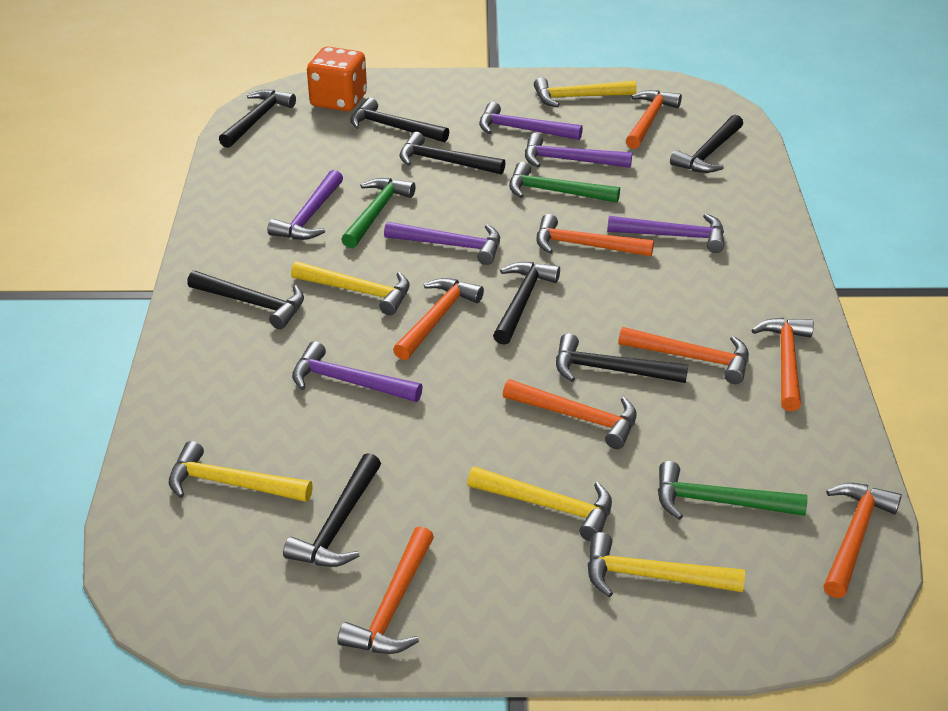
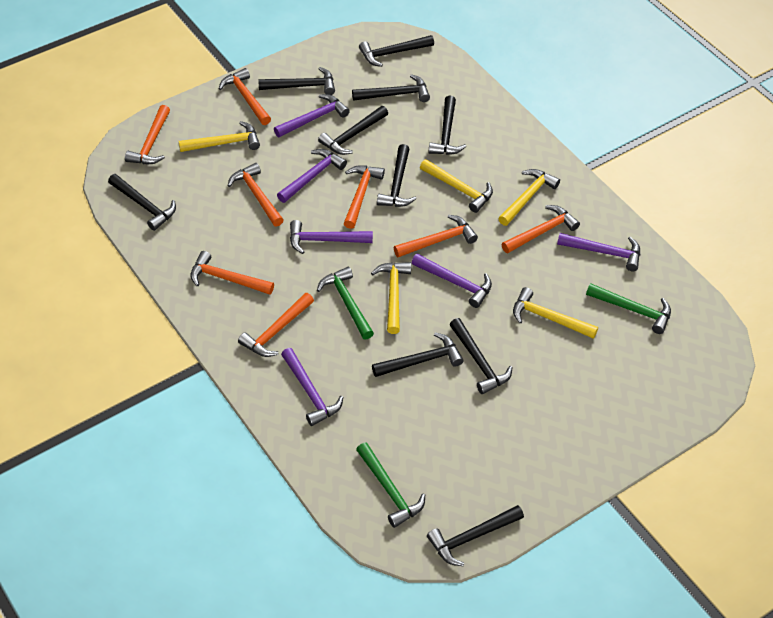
black hammer: 8 -> 10
orange dice: 1 -> 0

